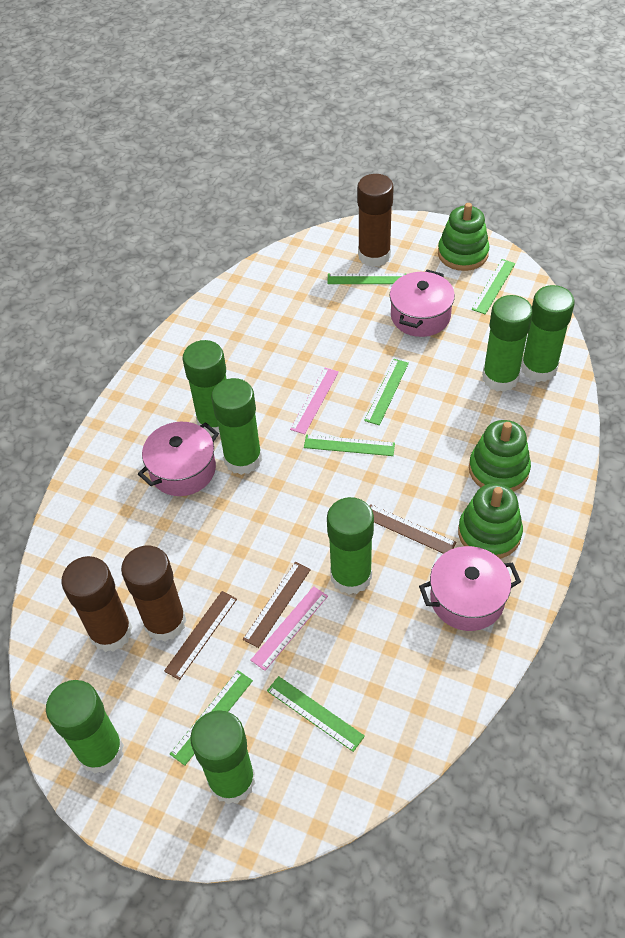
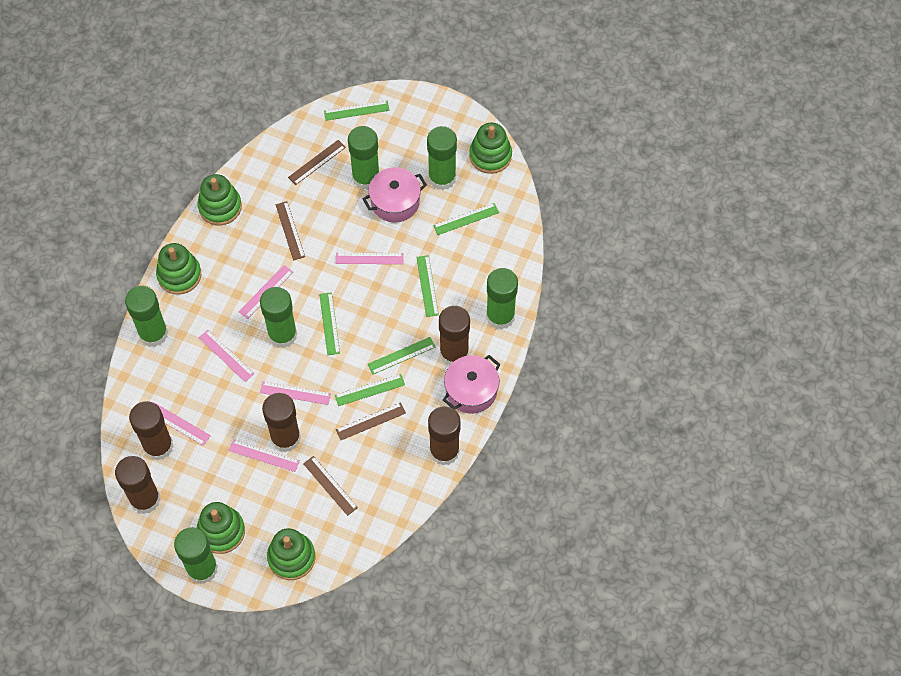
brown glue stick: 3 -> 5
brown ruler: 3 -> 4
green glue stick: 7 -> 6
green stacking toy: 3 -> 5
pink pot: 3 -> 2
pink ruler: 2 -> 6

